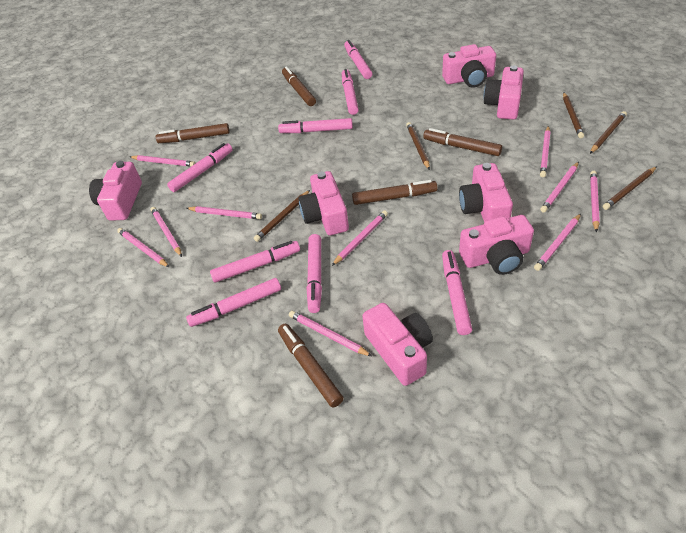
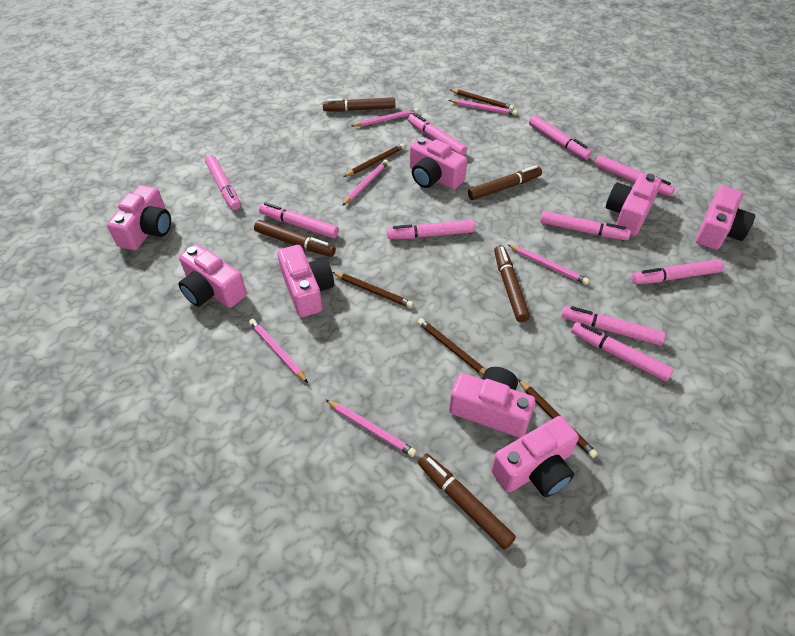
pink camera: 7 -> 8
pink marker: 8 -> 10
pink pencil: 10 -> 6

